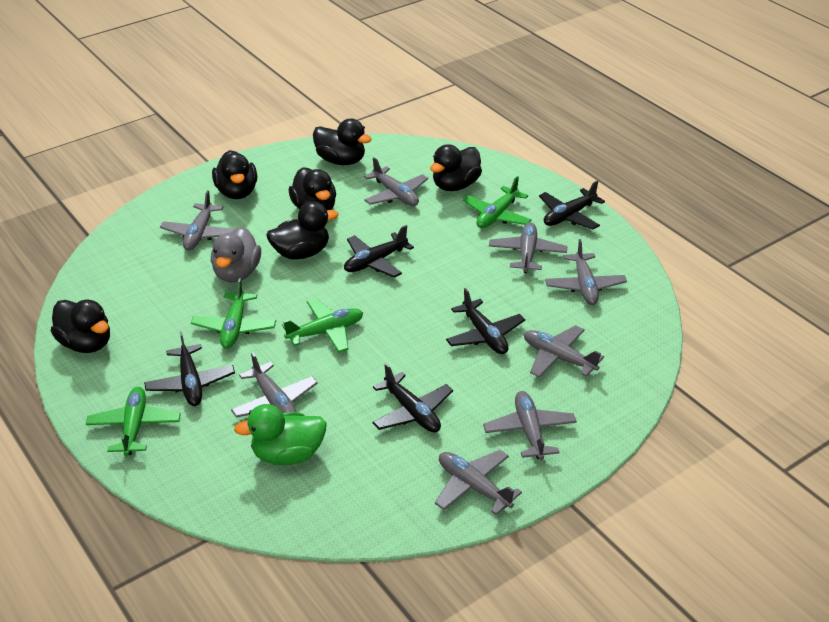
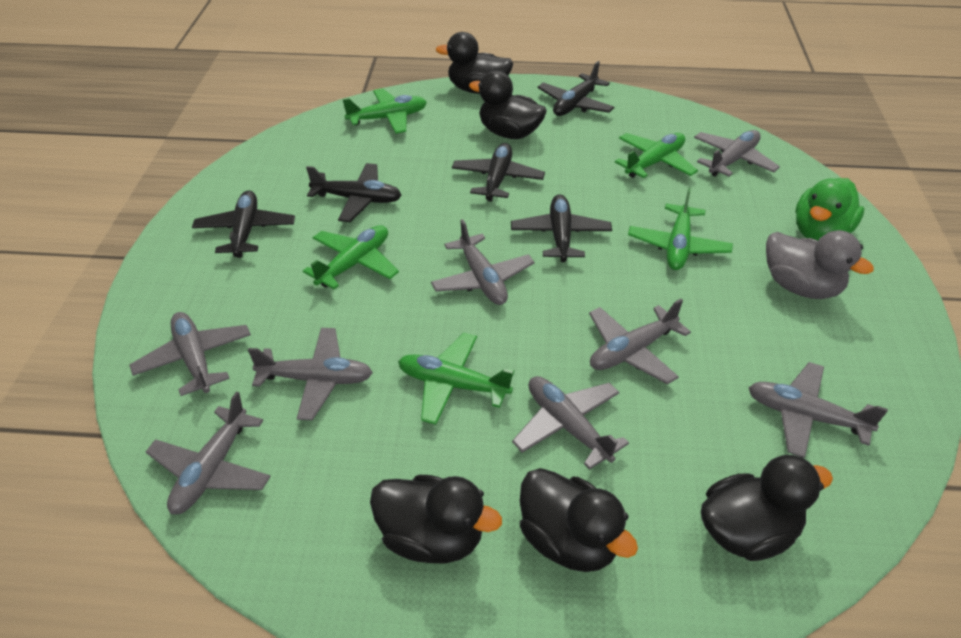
black duck: 6 -> 5
green plane: 4 -> 5

